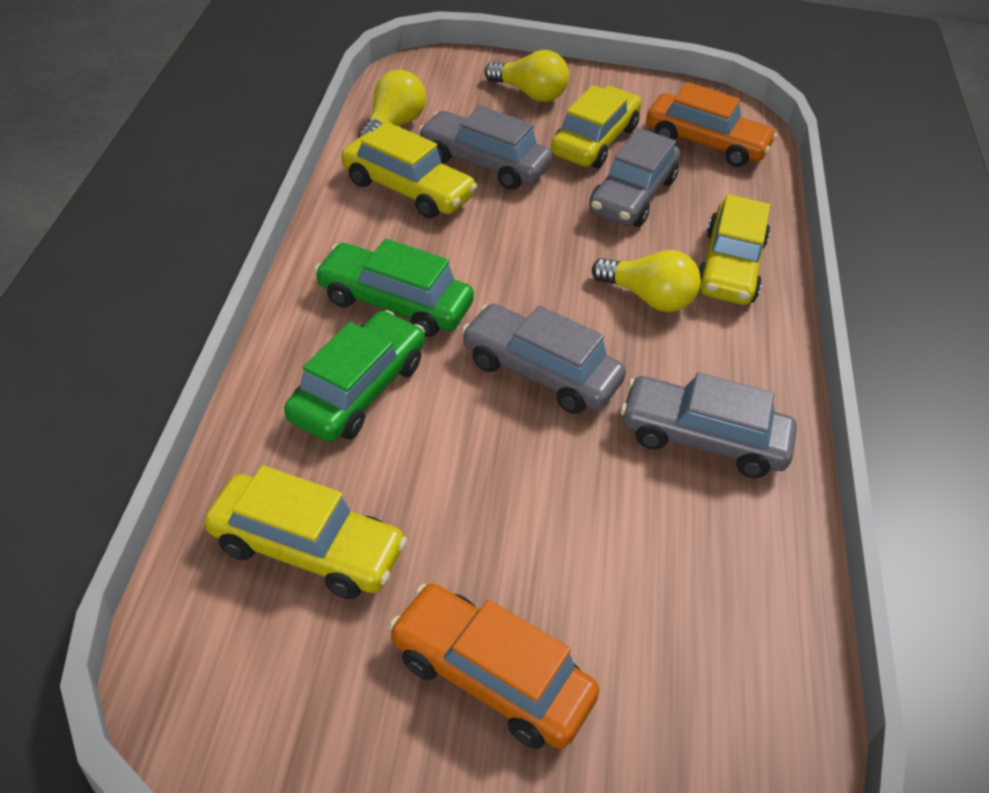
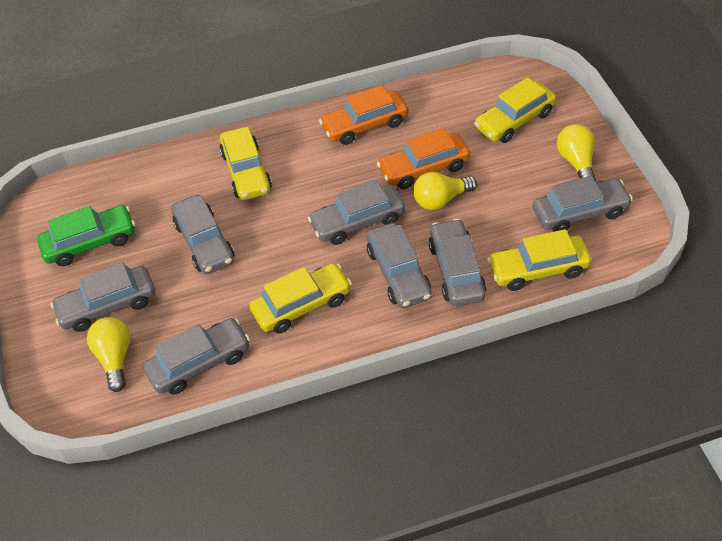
green car: 2 -> 1
grey car: 4 -> 7

